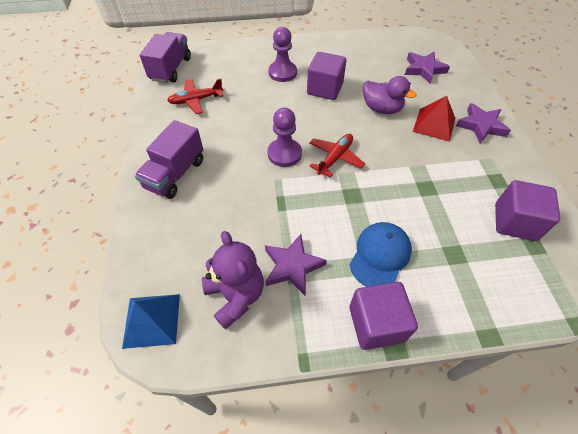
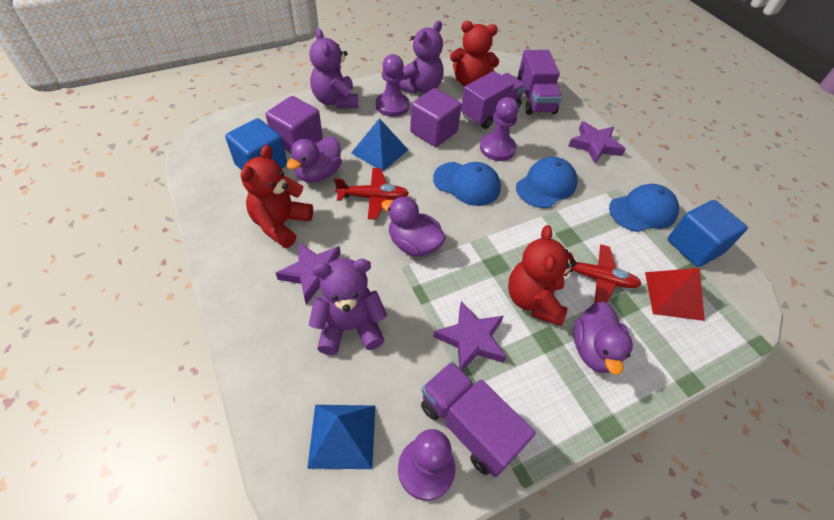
blue cap: 1 -> 3
blue cube: 0 -> 2
blue pyramid: 1 -> 2
purple cube: 3 -> 2
purple duck: 1 -> 3
purple pawn: 2 -> 3
purple teddy bear: 1 -> 3
purple truck: 2 -> 3
red teddy bear: 0 -> 3

